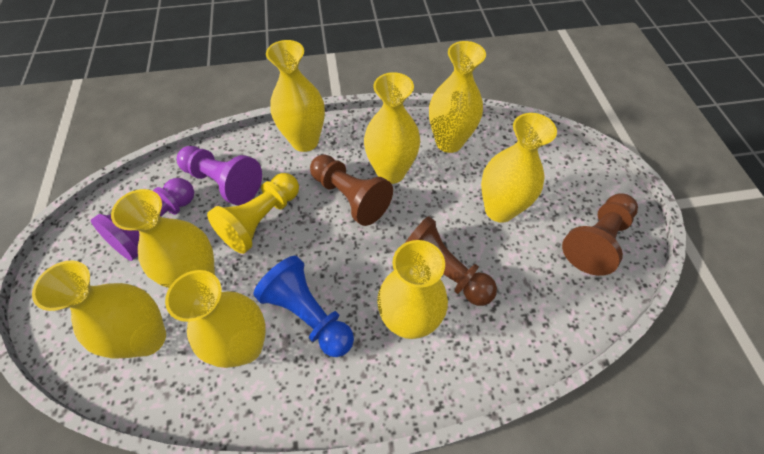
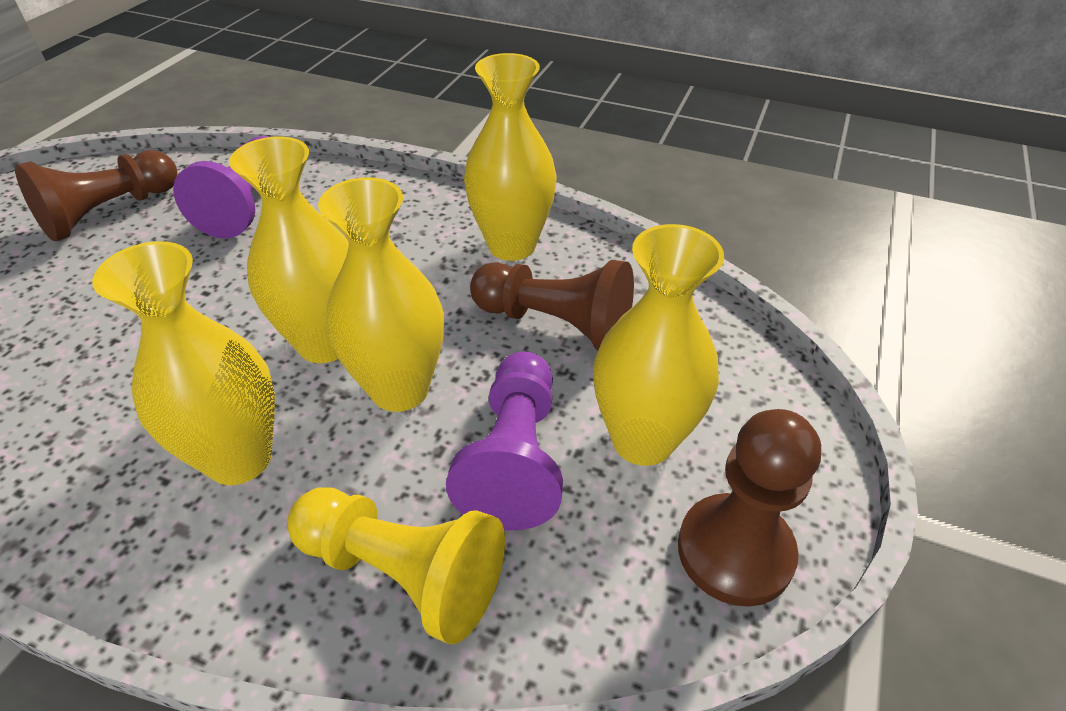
blue pawn: 1 -> 0
yellow vase: 8 -> 5

